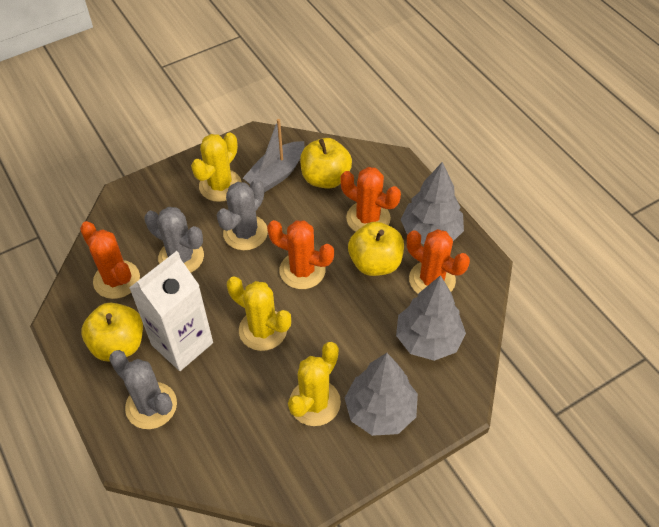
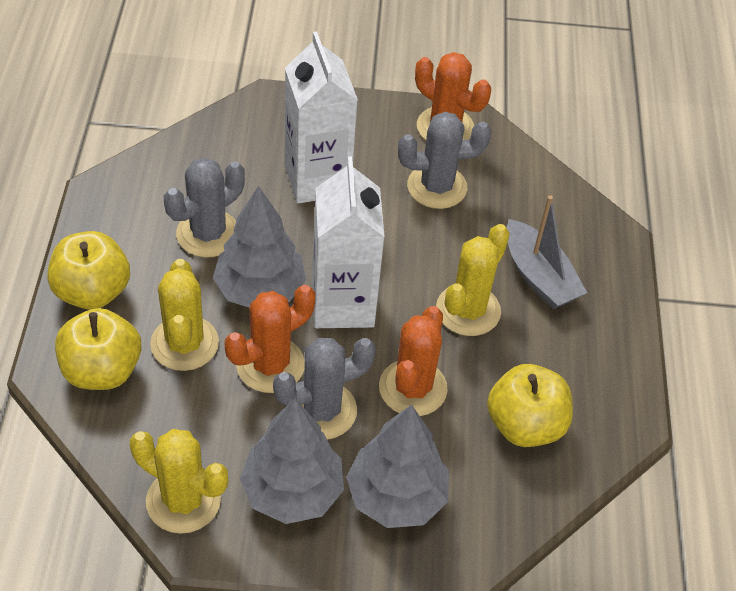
orange cactus: 4 -> 3
white carton: 1 -> 2

